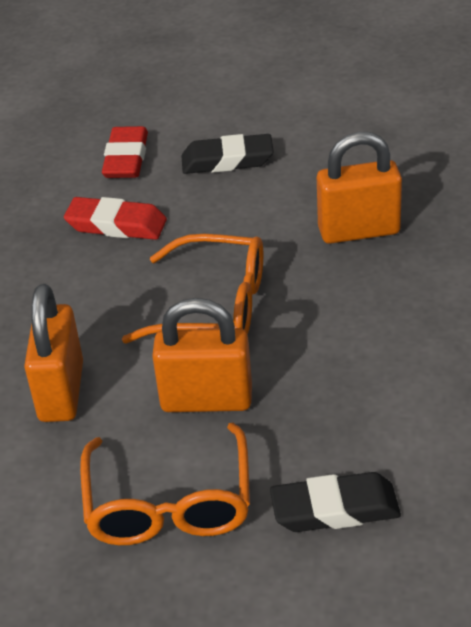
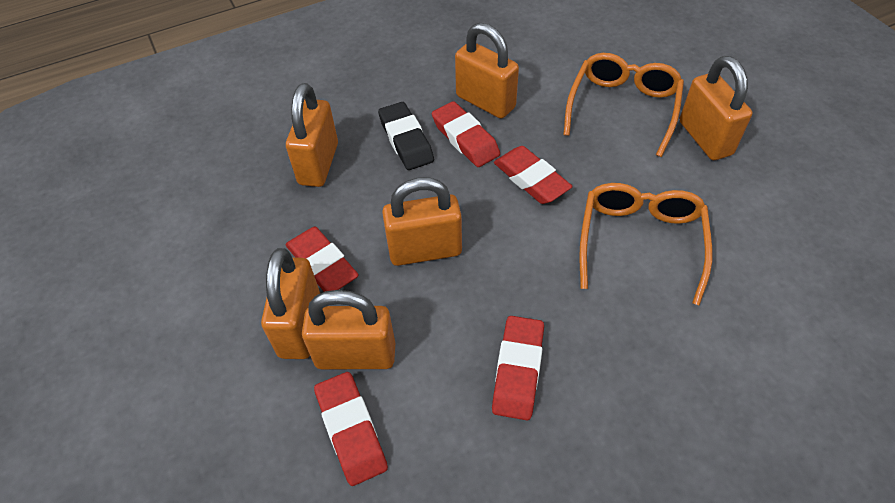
black eraser: 2 -> 1
orange padlock: 3 -> 6
red eraser: 2 -> 5

